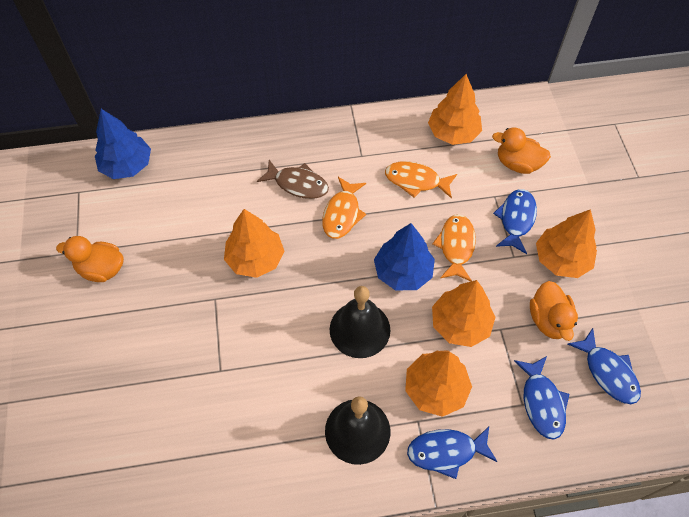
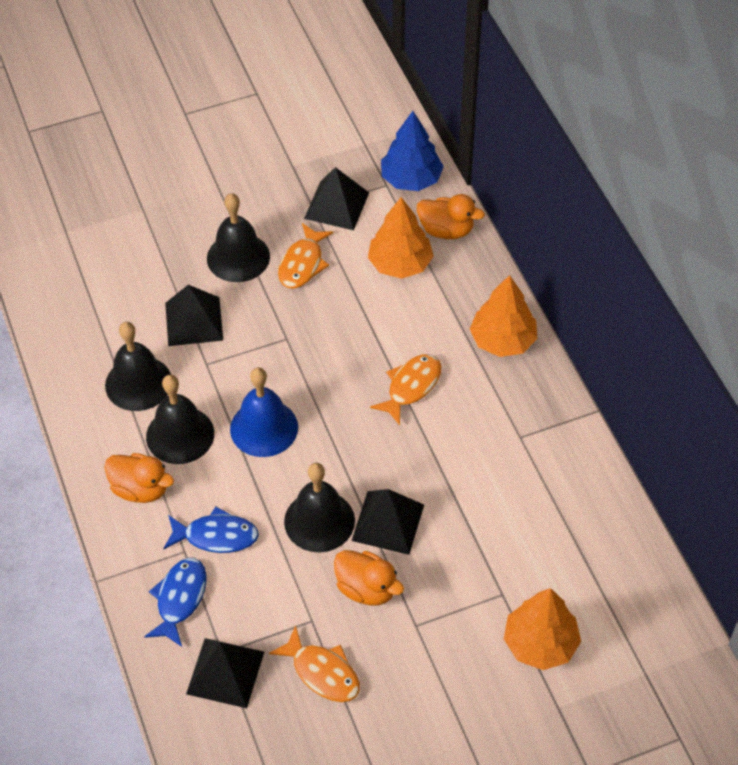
black bell: 2 -> 4
black pyramid: 0 -> 4
blue bell: 0 -> 1
blue fish: 4 -> 2
blue tree: 2 -> 1
brown fish: 1 -> 0
orange tree: 5 -> 3

